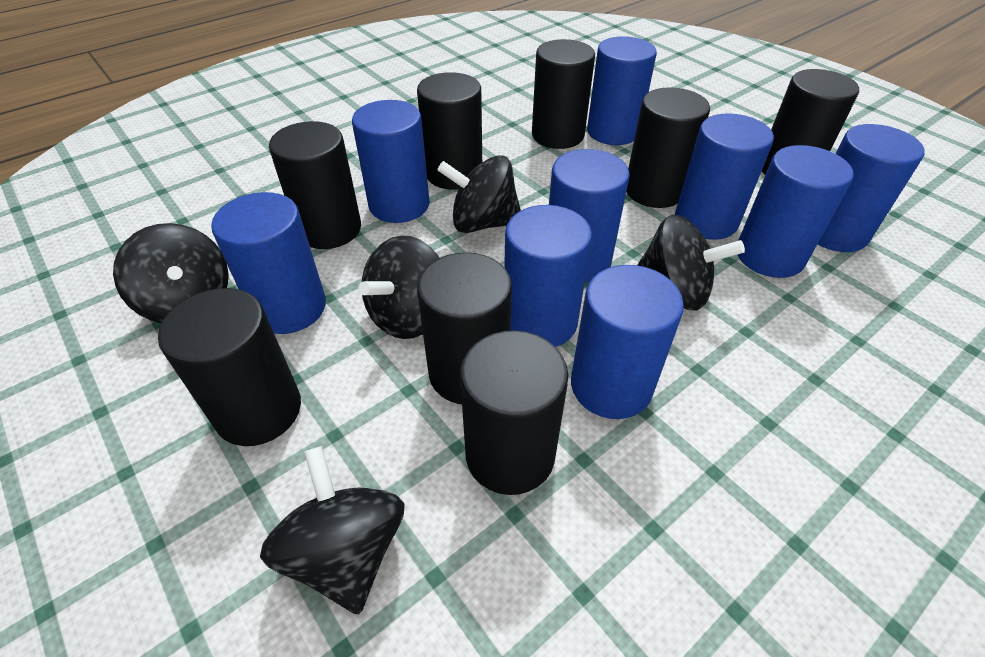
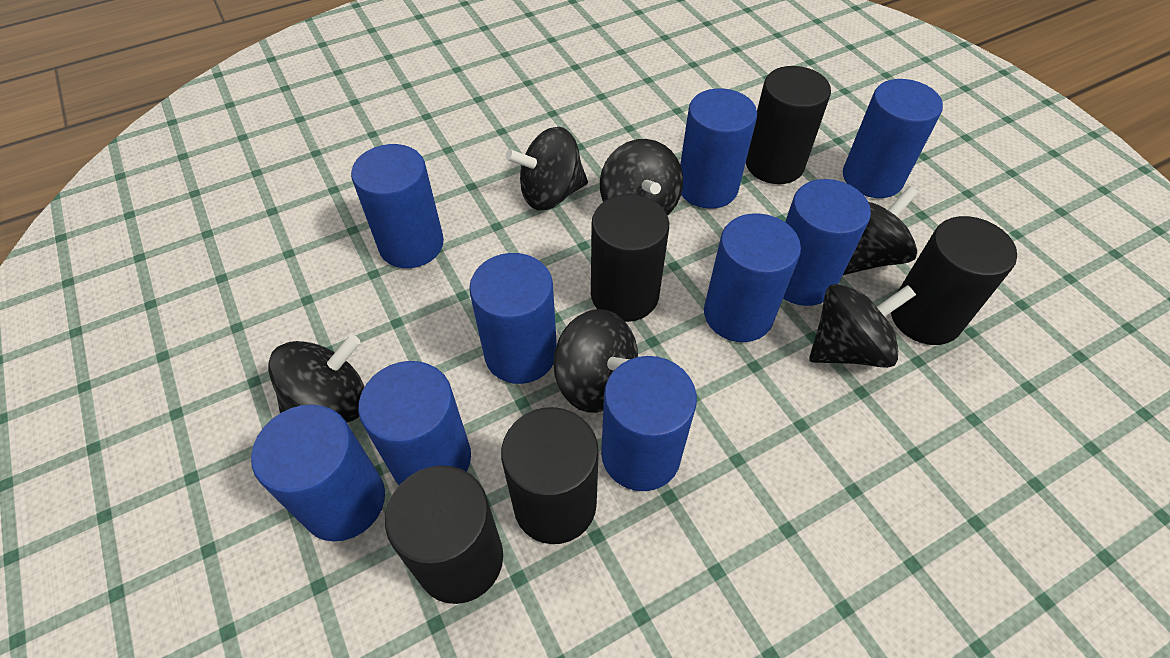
black cylinder: 8 -> 5
black spinning top: 5 -> 6

